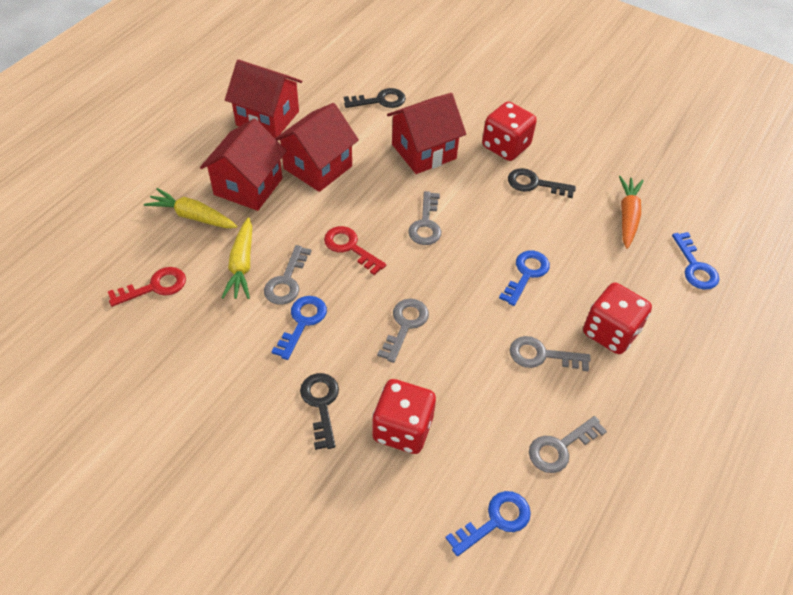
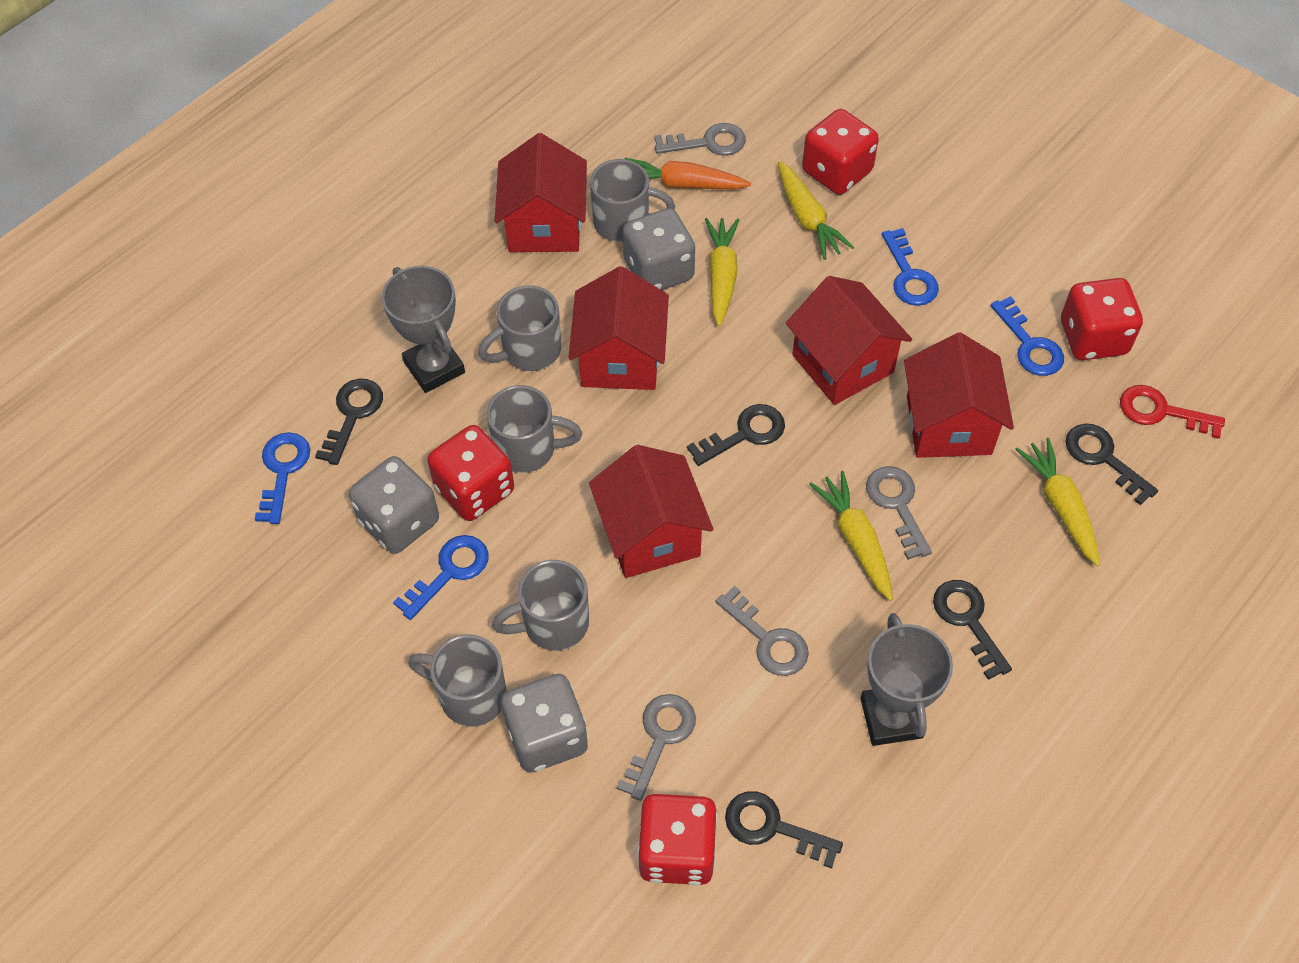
black key: 3 -> 5
grey dice: 0 -> 3
grey key: 5 -> 4
grey mug: 0 -> 5
grey trophy: 0 -> 2
red dice: 3 -> 4
red house: 4 -> 5
red key: 2 -> 1
yellow carrot: 2 -> 4

